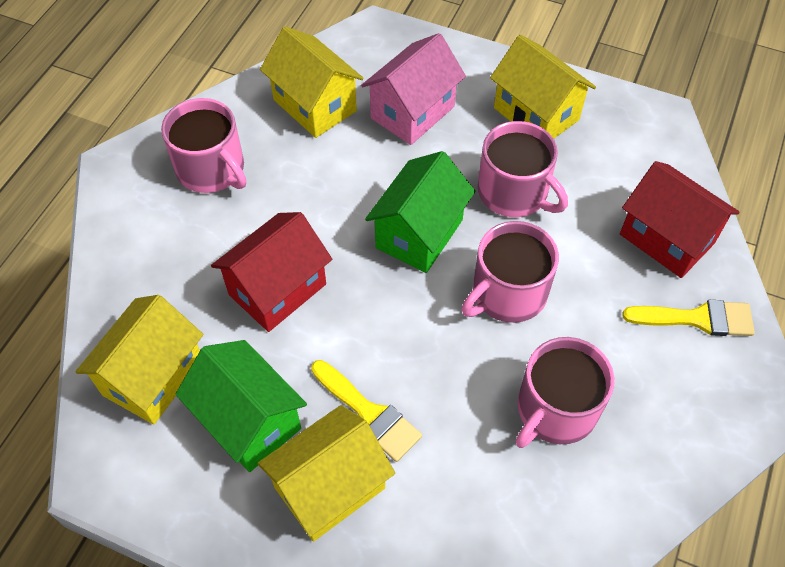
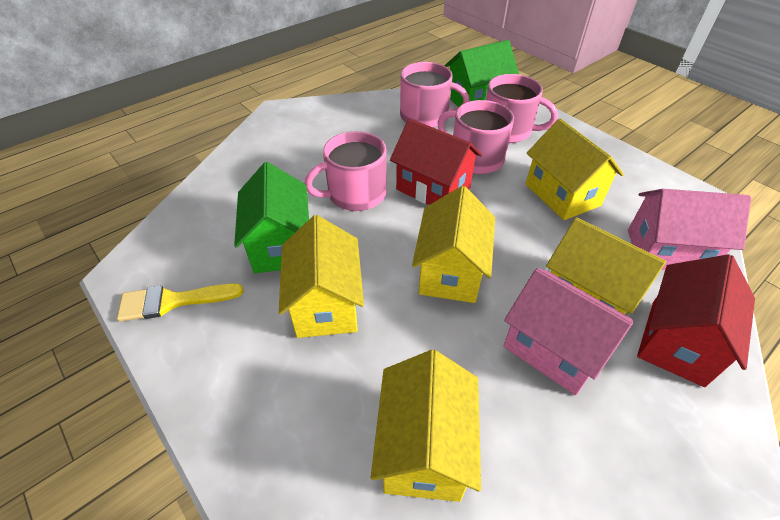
pink house: 1 -> 2
yellow brush: 2 -> 1
yellow house: 4 -> 5

